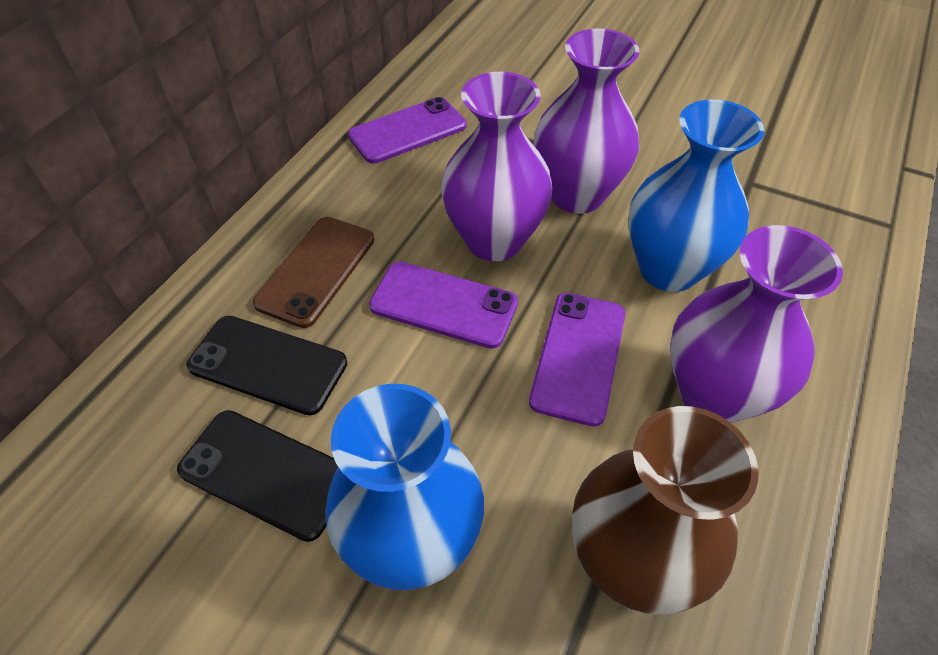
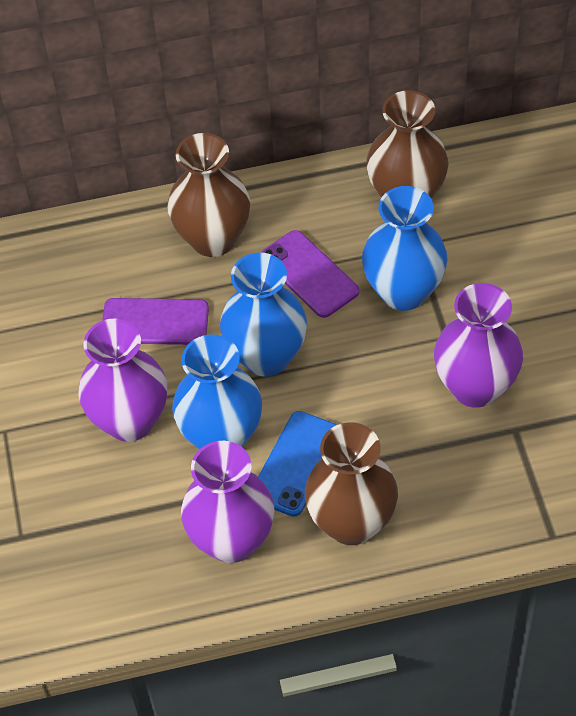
black phone: 2 -> 0
blue phone: 0 -> 1
blue vase: 2 -> 3
brown phone: 1 -> 0
brown vase: 1 -> 3
purple phone: 3 -> 2

